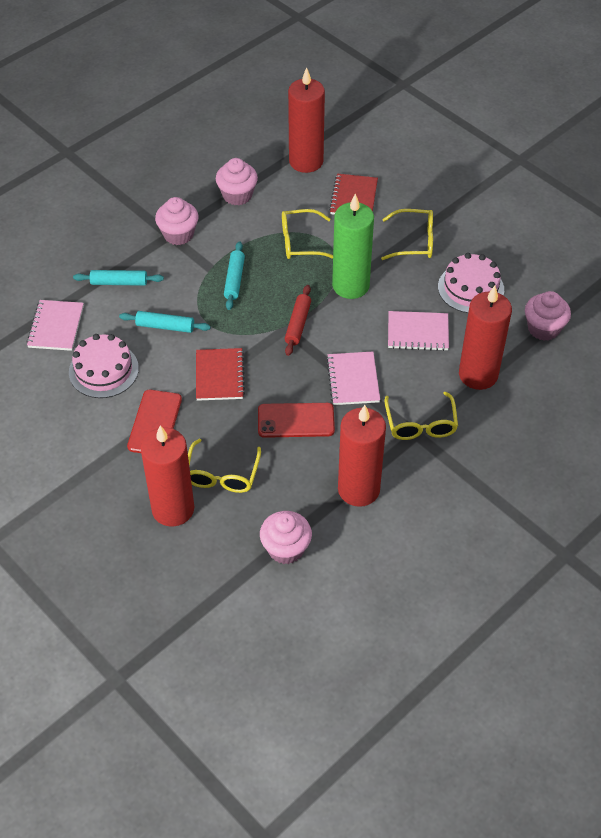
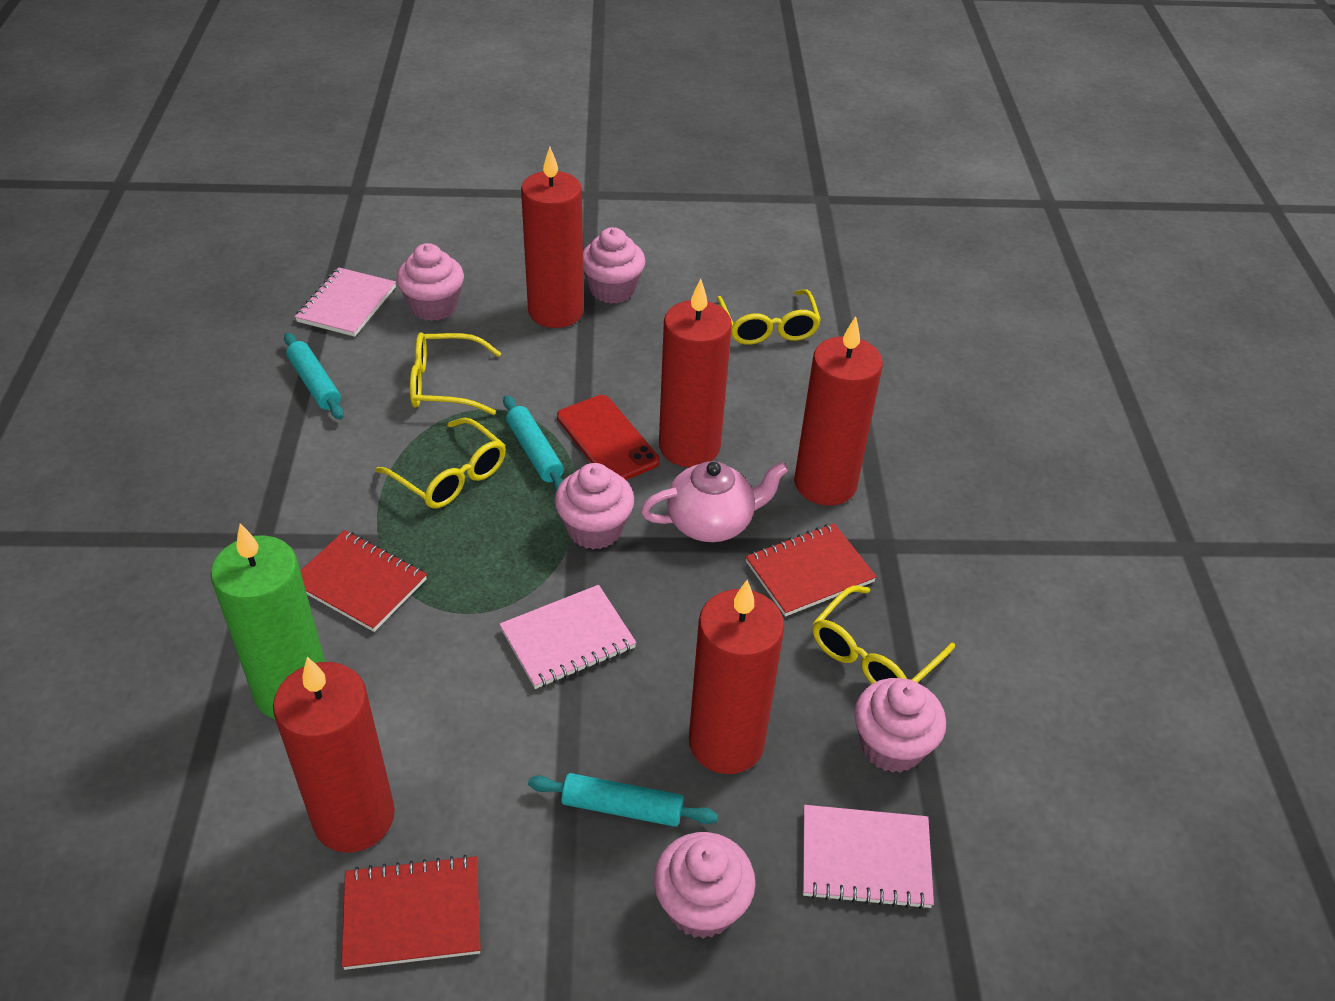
pink cake: 2 -> 0
pink cupcake: 4 -> 5
pink teapot: 0 -> 1
red candle: 4 -> 5
red notebook: 2 -> 3
red phone: 2 -> 1
red rolling pin: 1 -> 0

